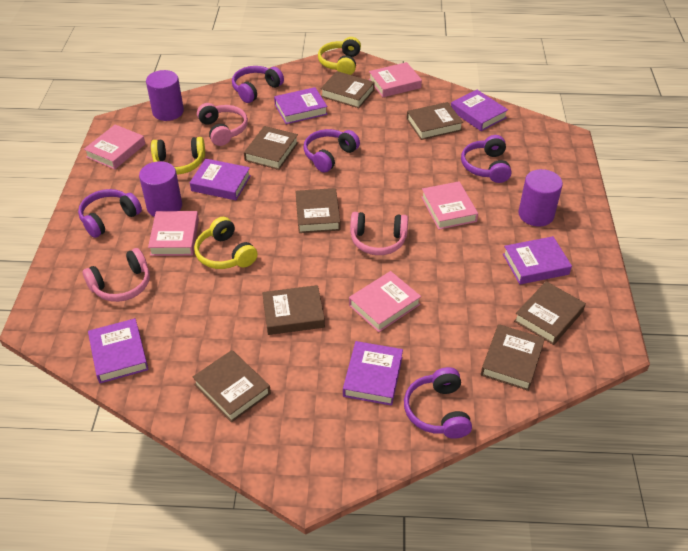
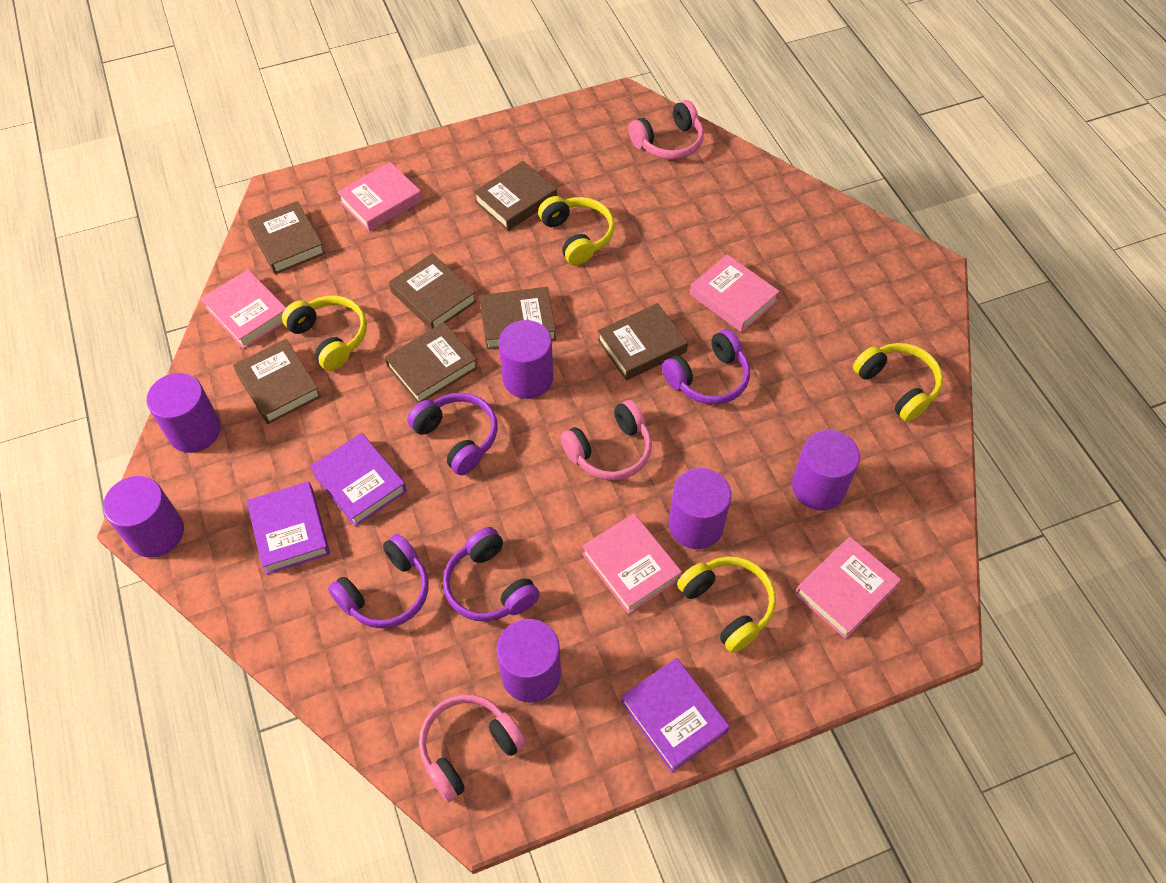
brown book: 8 -> 7
purple book: 6 -> 3
purple cylinder: 3 -> 6
purple headphones: 5 -> 4
yellow headphones: 3 -> 4

